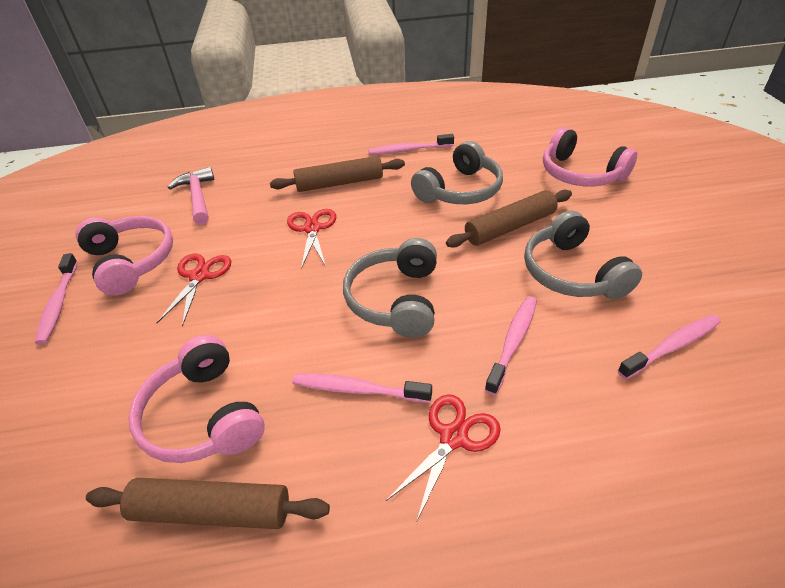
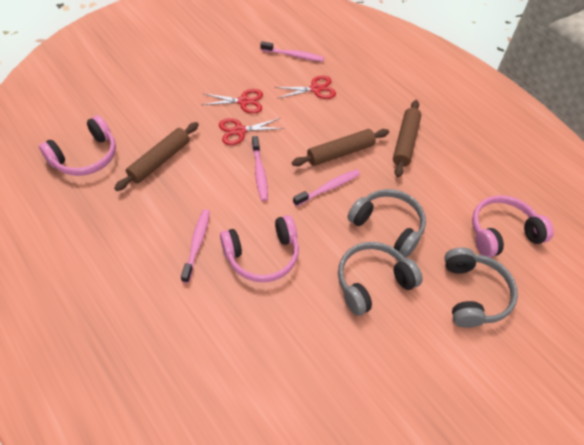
pink hammer: 1 -> 0
pink toothbrush: 5 -> 4

